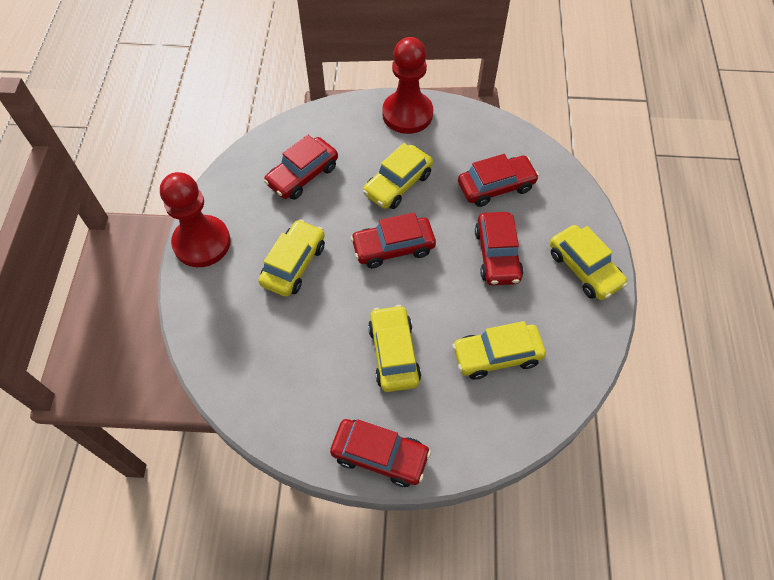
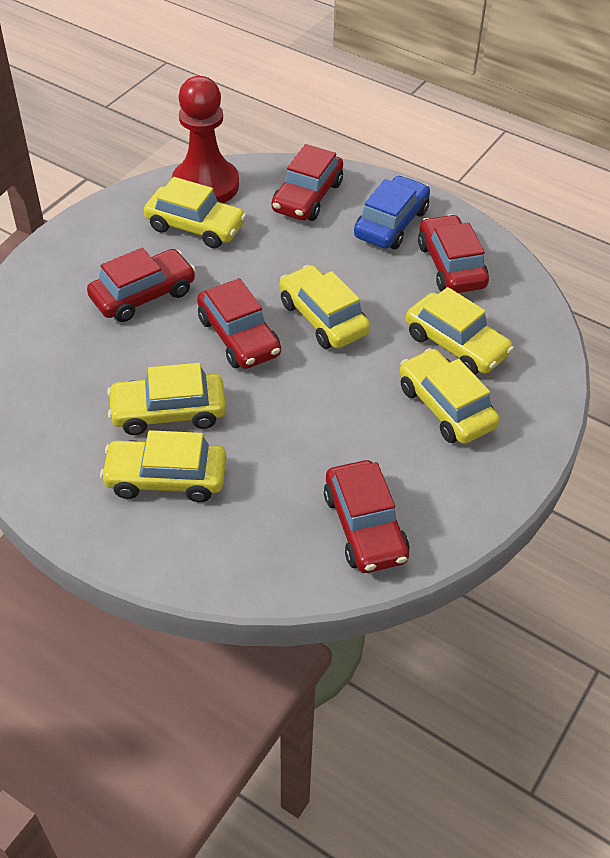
blue car: 0 -> 1
red pawn: 2 -> 1
yellow car: 5 -> 6

